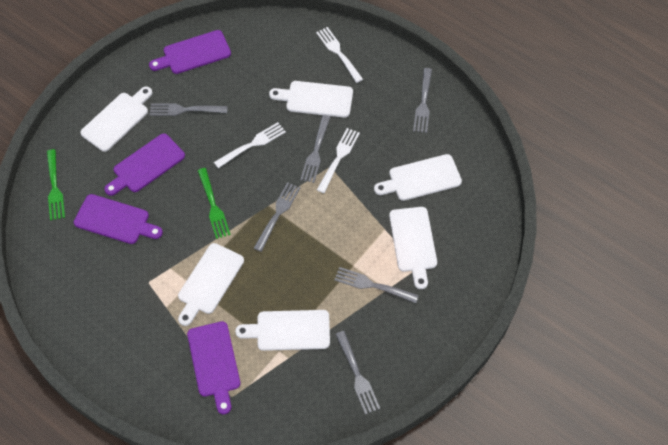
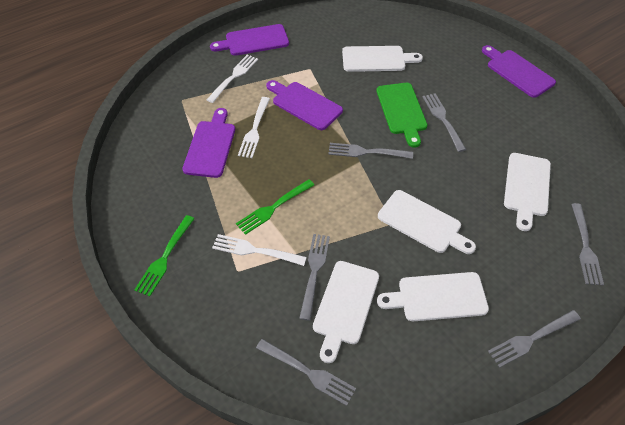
green cutting board: 0 -> 1
white cutting board: 6 -> 5

